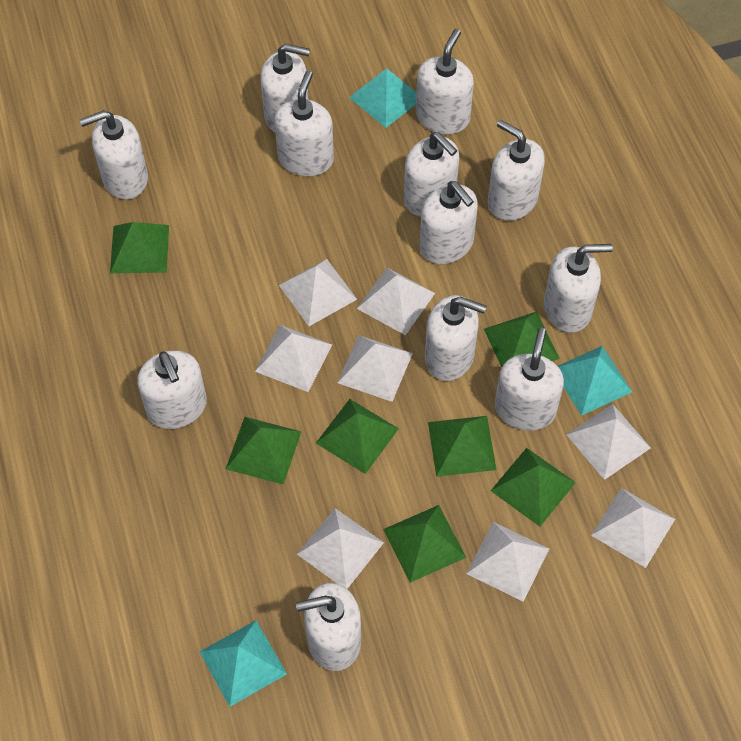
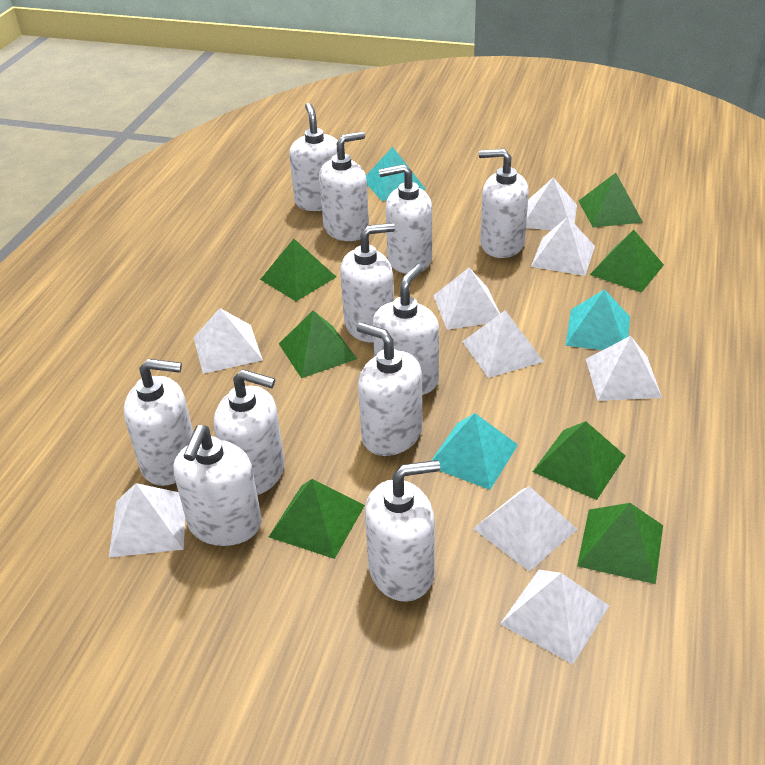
white pyramid: 8 -> 9
white soap dispenser: 12 -> 11

